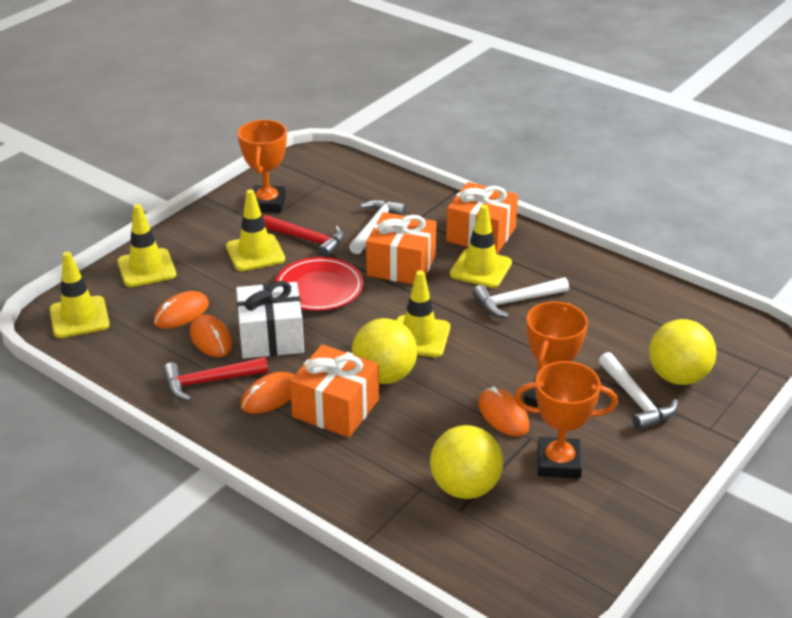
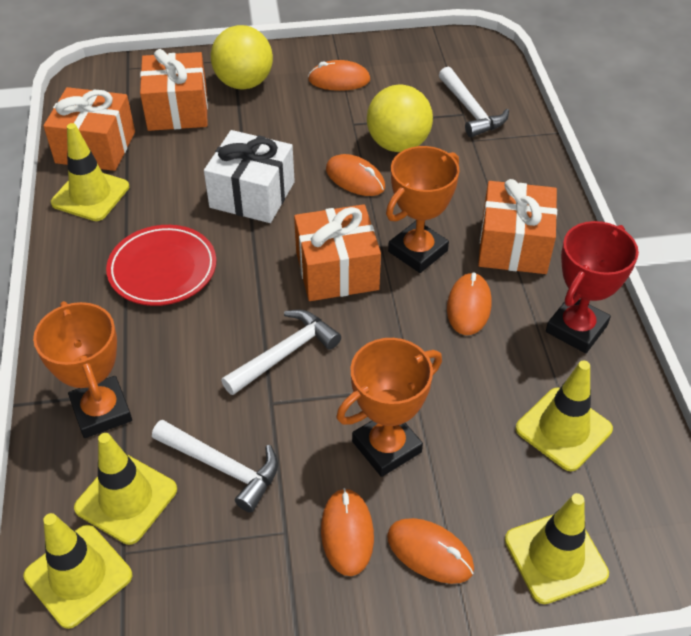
orange gift: 3 -> 4
orange mouse: 4 -> 5
red hammer: 2 -> 0
red trophy: 0 -> 1
yellow ball: 3 -> 2

